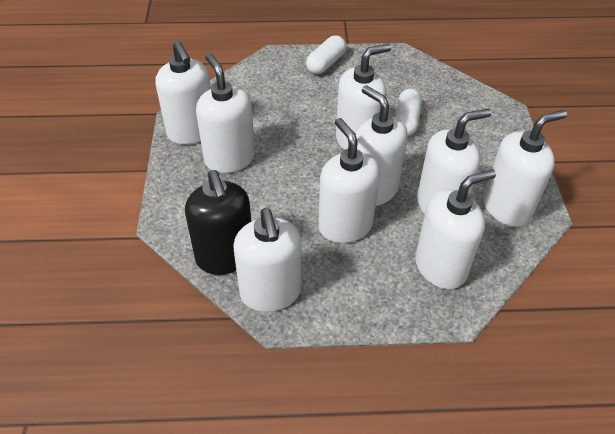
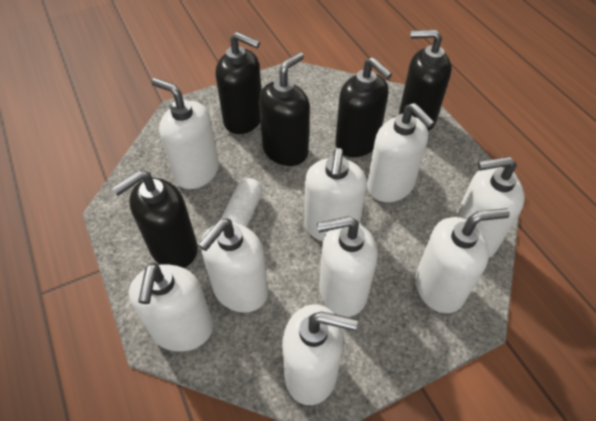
black soap dispenser: 1 -> 5
white capsule: 2 -> 1

